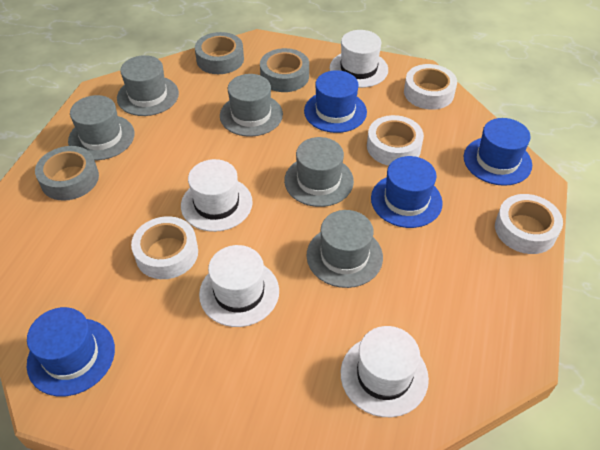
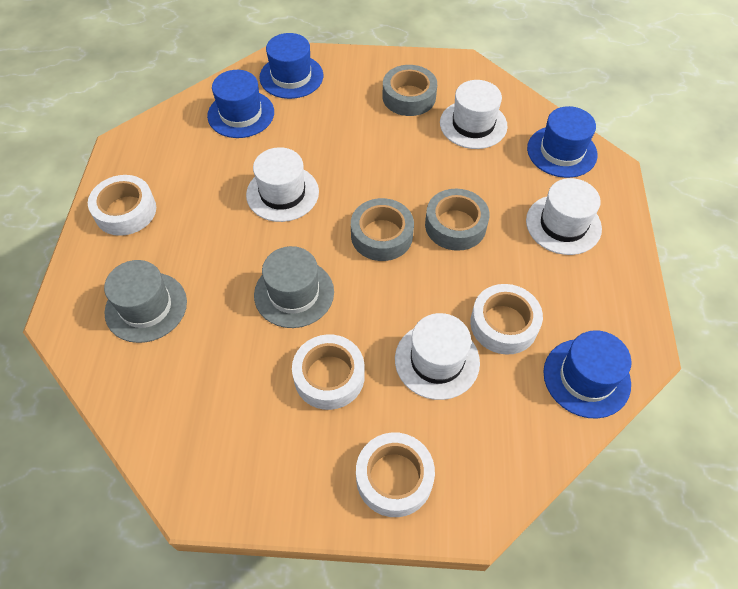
grey hat: 5 -> 2

